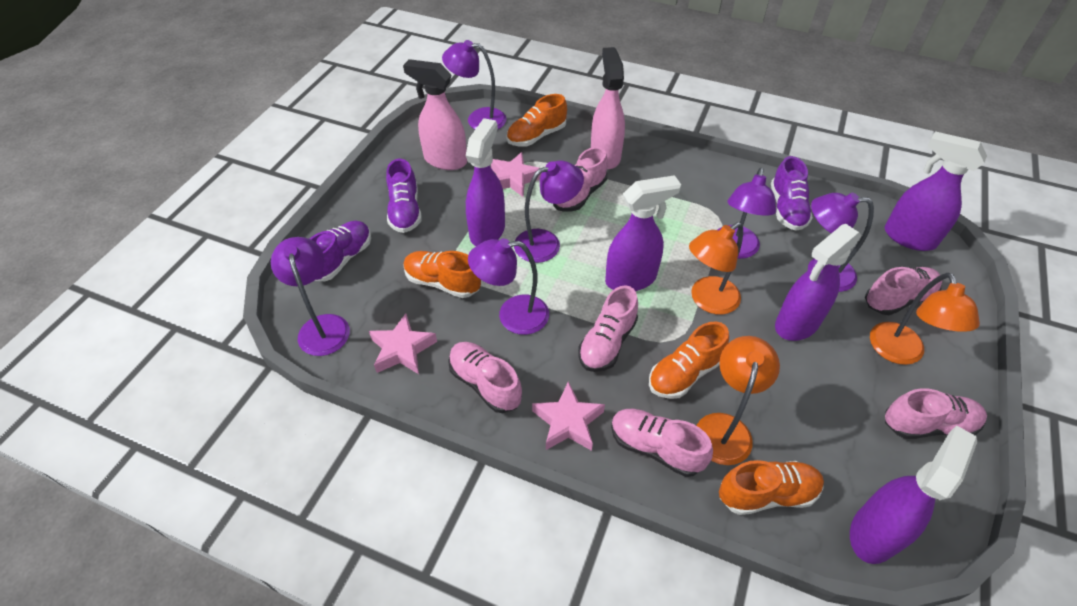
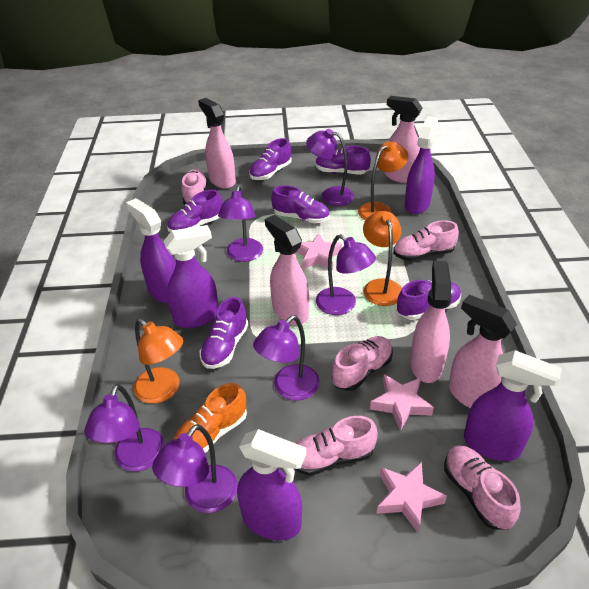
orange shoe: 4 -> 1
pink shoe: 6 -> 5
pink spray bottle: 2 -> 5
purple shoe: 3 -> 6

